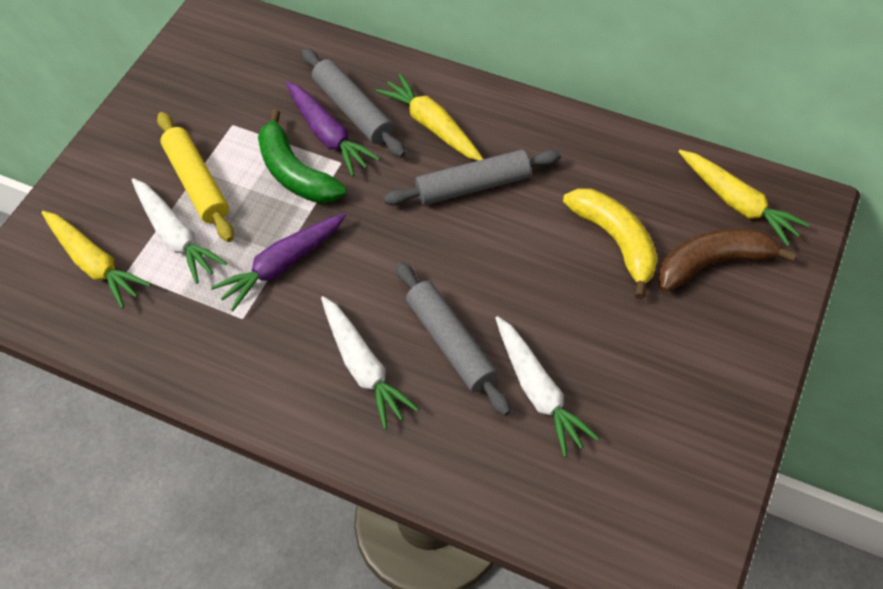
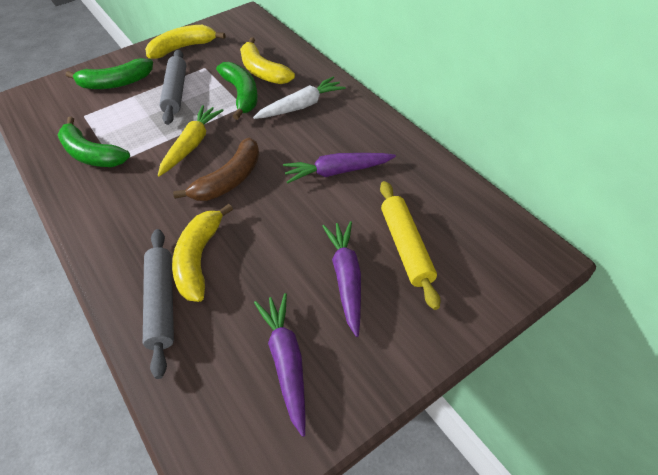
green banana: 1 -> 3
grey rolling pin: 3 -> 2
purple carrot: 2 -> 3
white carrot: 3 -> 1
yellow banana: 1 -> 3
yellow carrot: 3 -> 1

